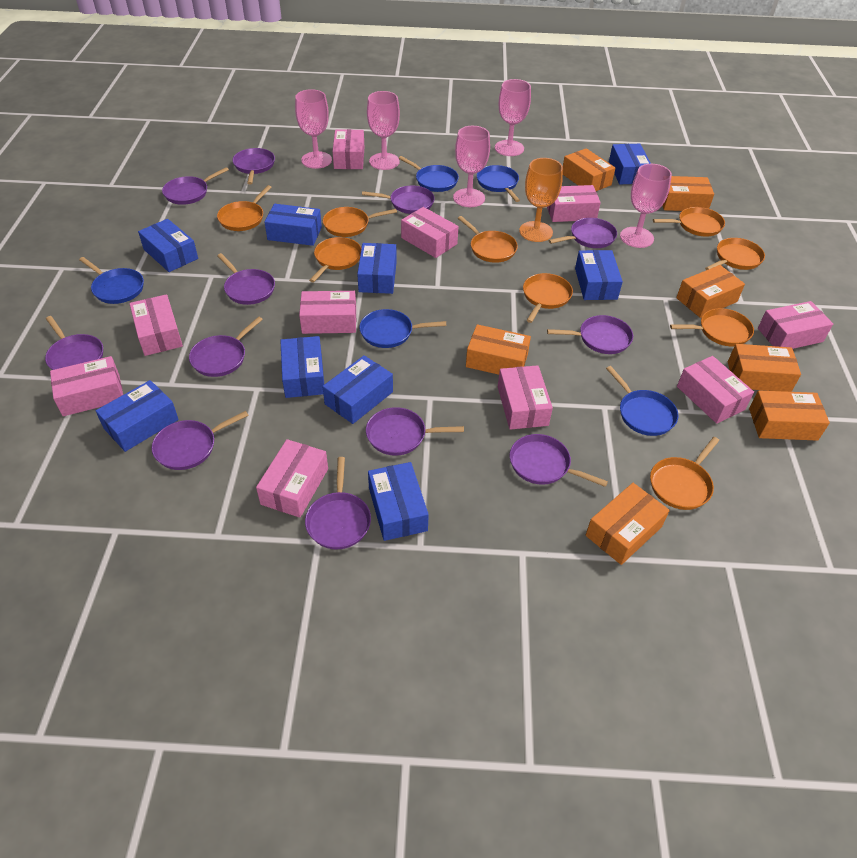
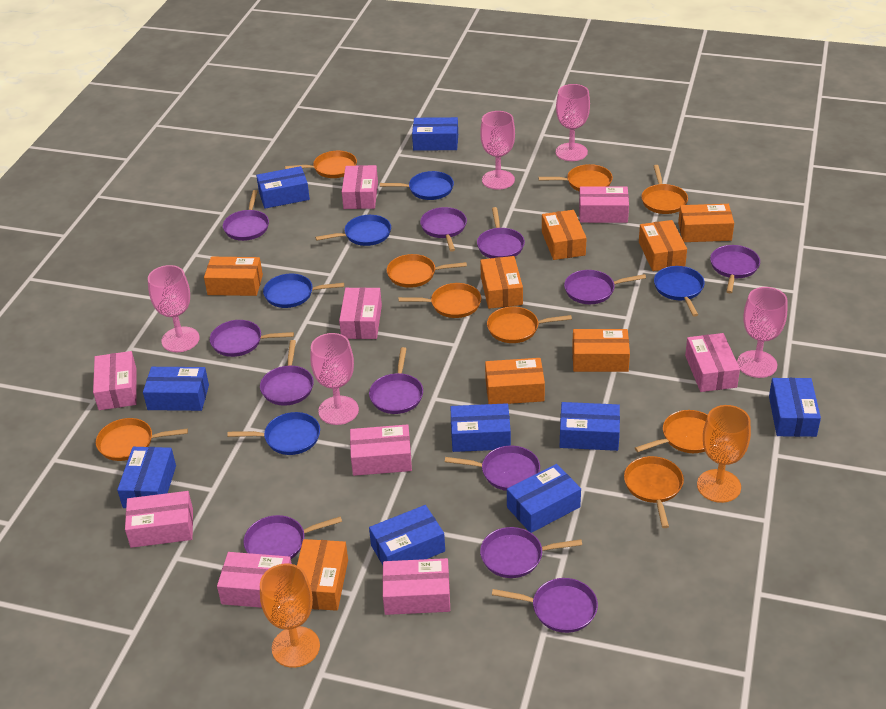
orange box: 7 -> 8
orange goblet: 1 -> 2
pink box: 10 -> 9

